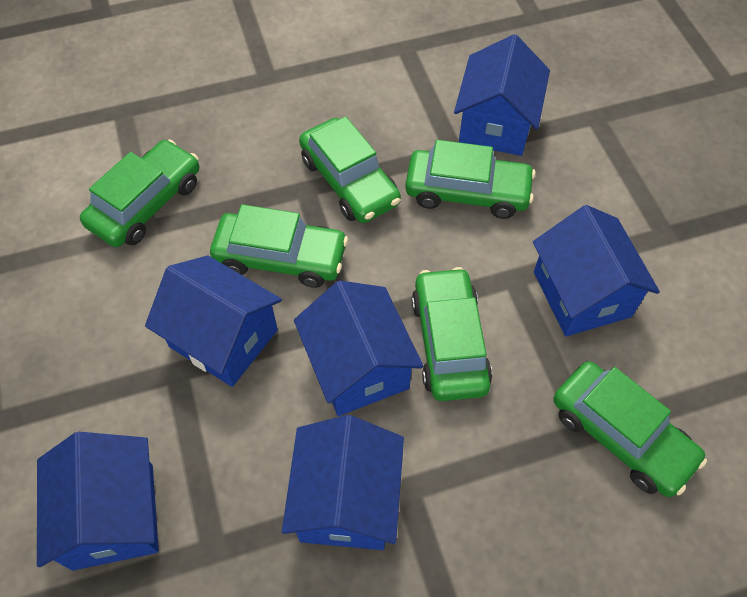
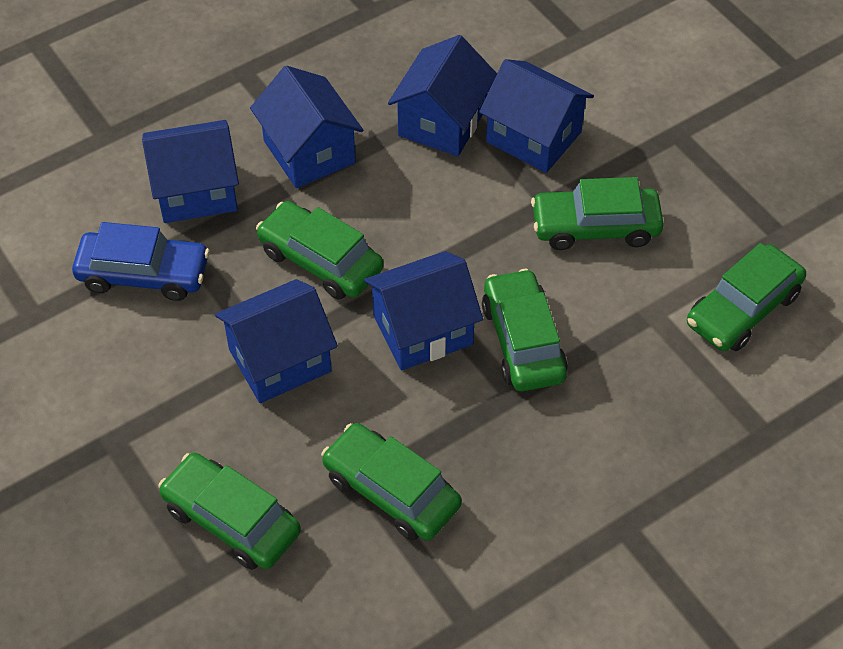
blue car: 0 -> 1

